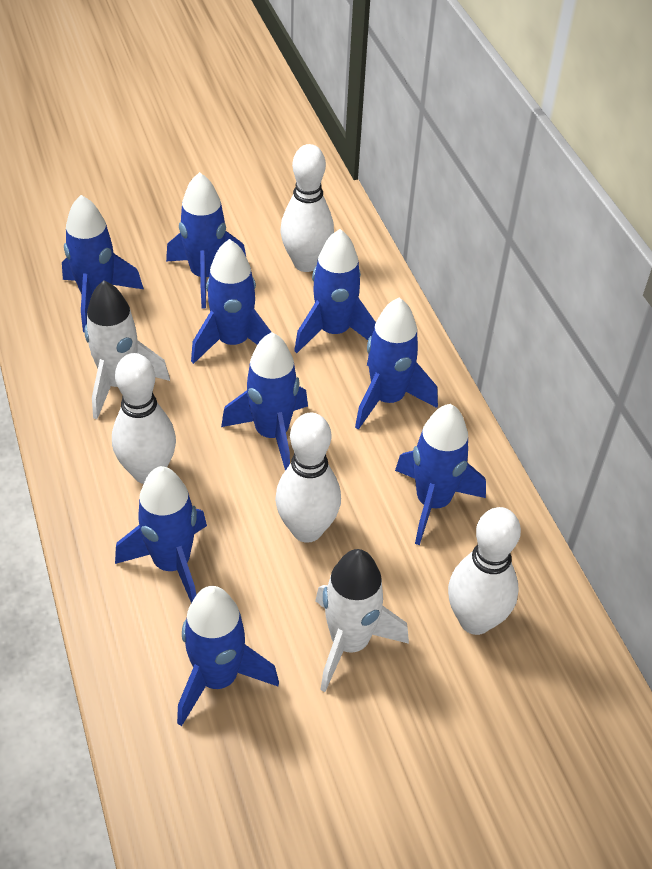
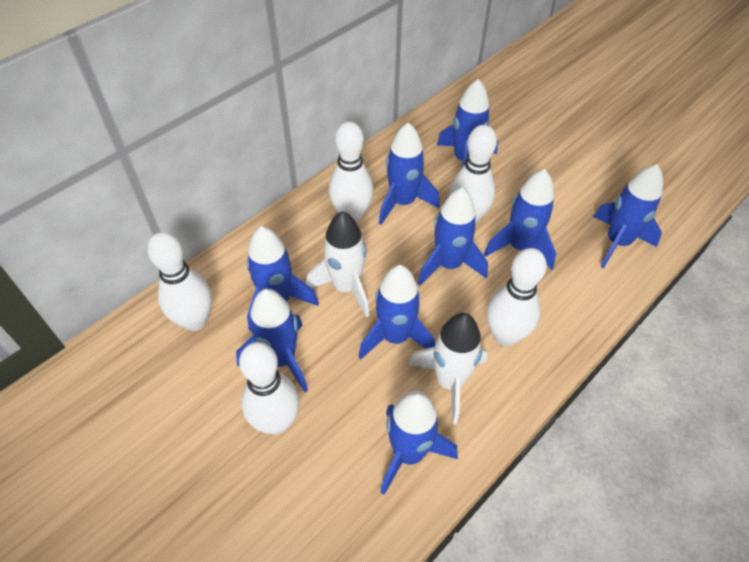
white bowling pin: 4 -> 5

